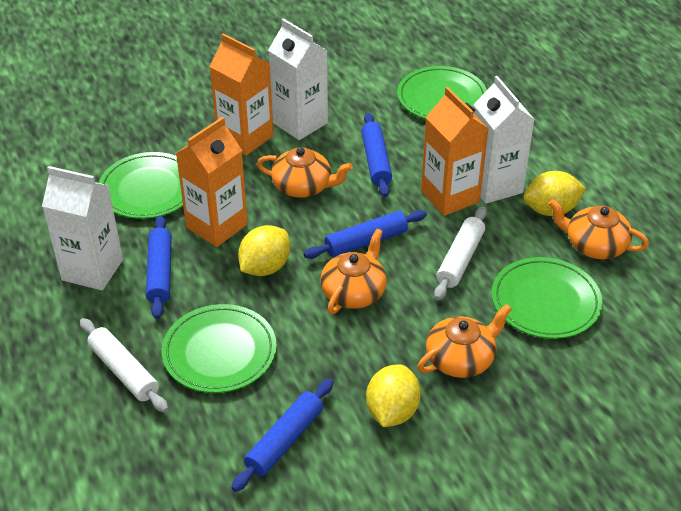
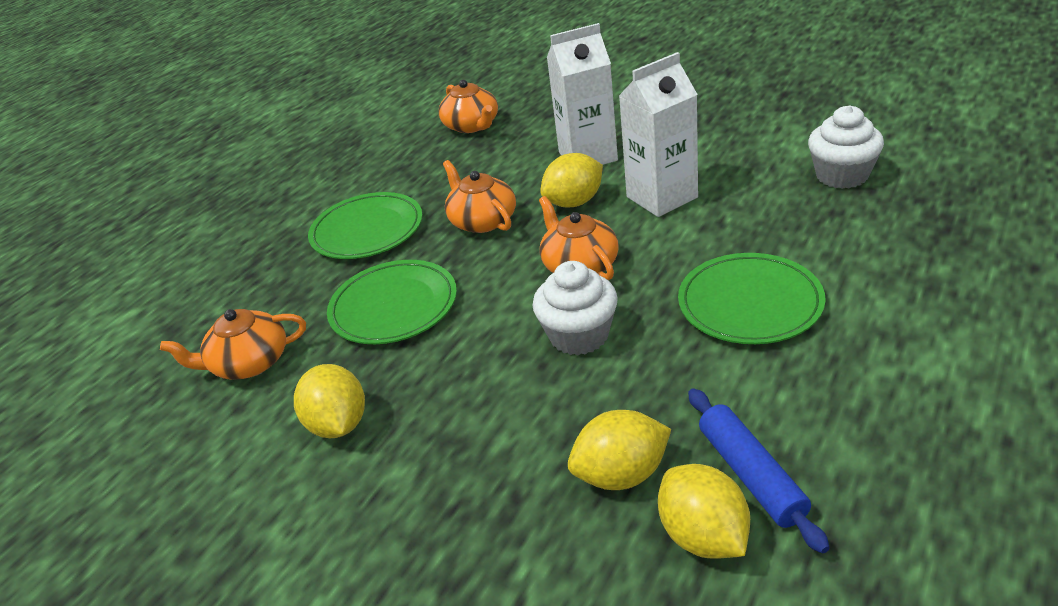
blue rolling pin: 4 -> 1
green plate: 4 -> 3
orange carton: 3 -> 0
white carton: 3 -> 2
white cupcake: 0 -> 2
white rolling pin: 2 -> 0
yellow lemon: 3 -> 4

